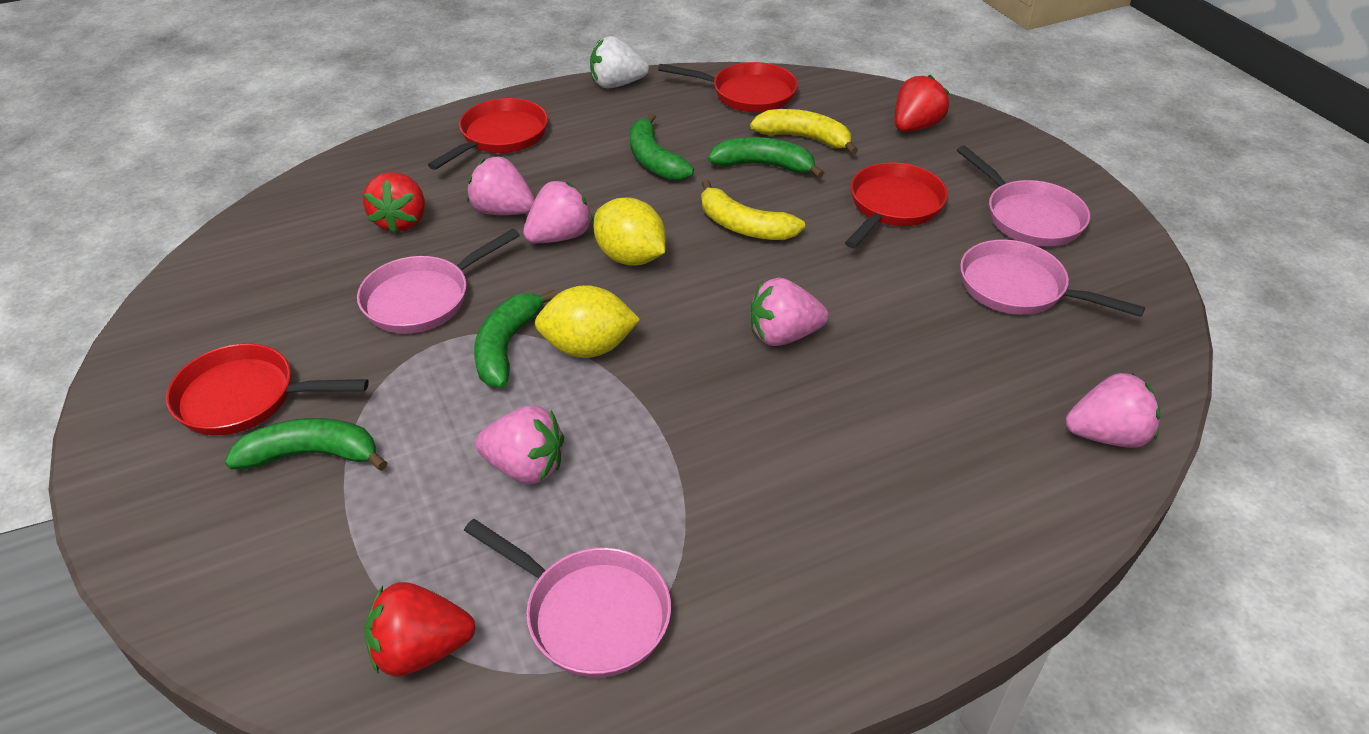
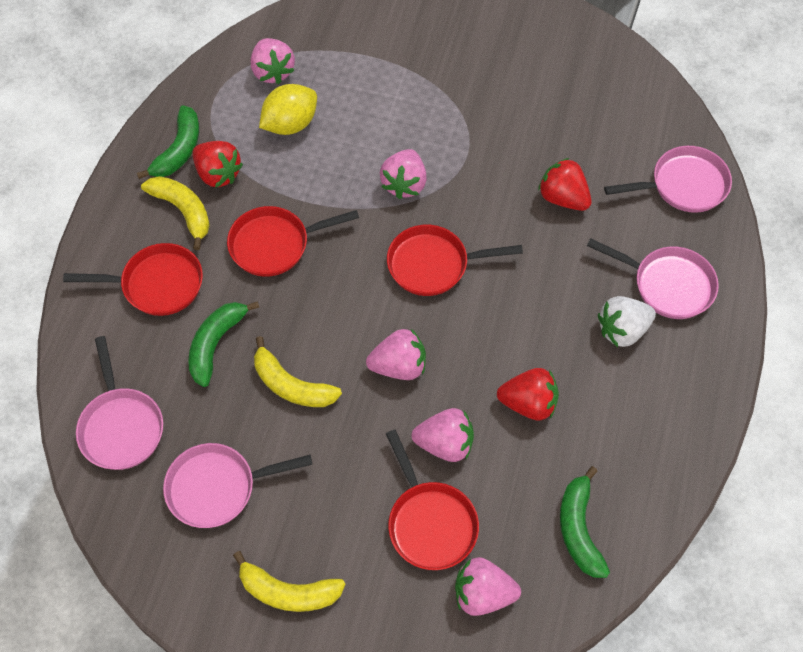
green banana: 4 -> 3
yellow banana: 2 -> 3
yellow lemon: 2 -> 1

